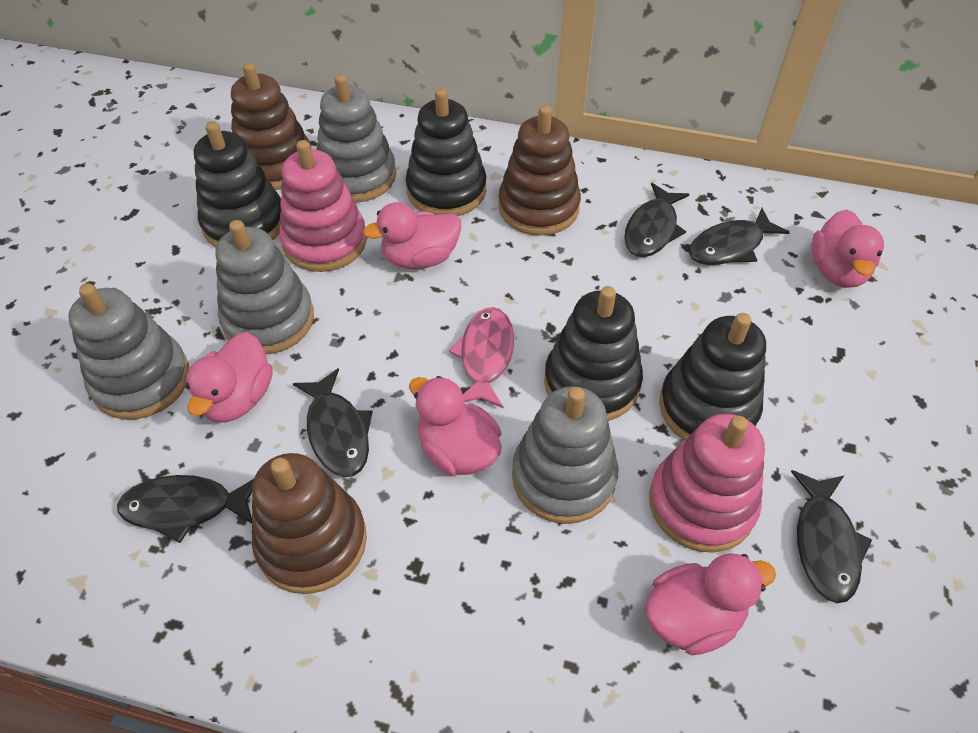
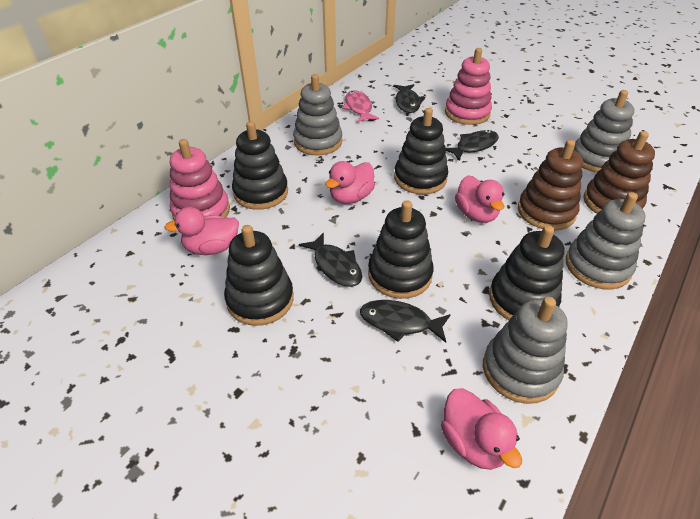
black fish: 5 -> 4
black stacking toy: 4 -> 5
brown stacking toy: 3 -> 2
pink duck: 5 -> 4

